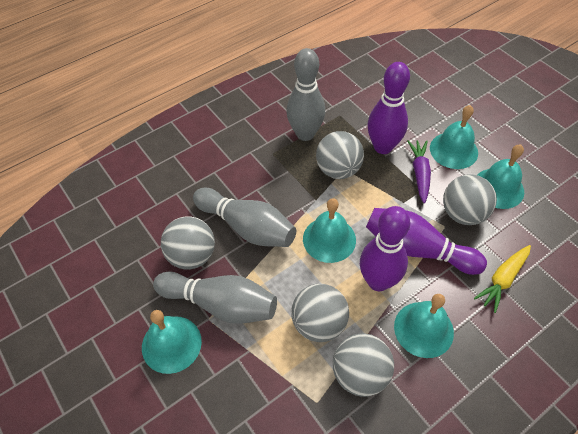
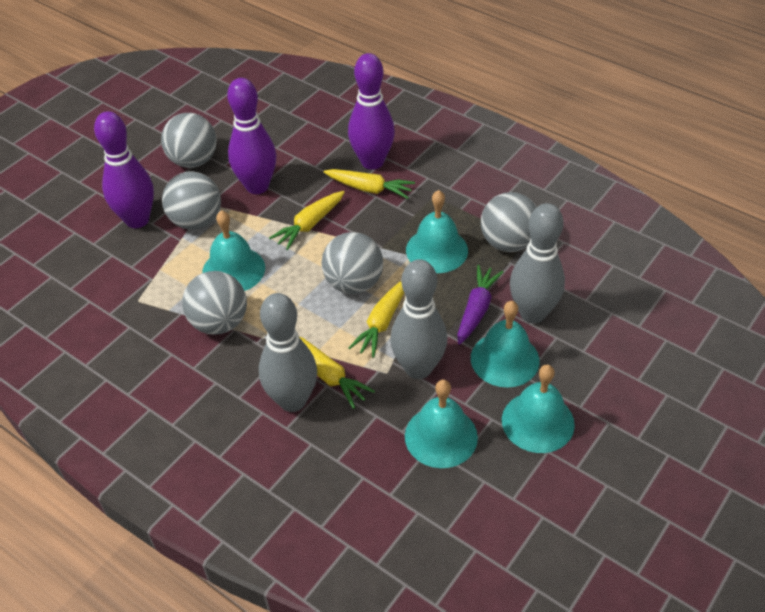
yellow carrot: 1 -> 4

